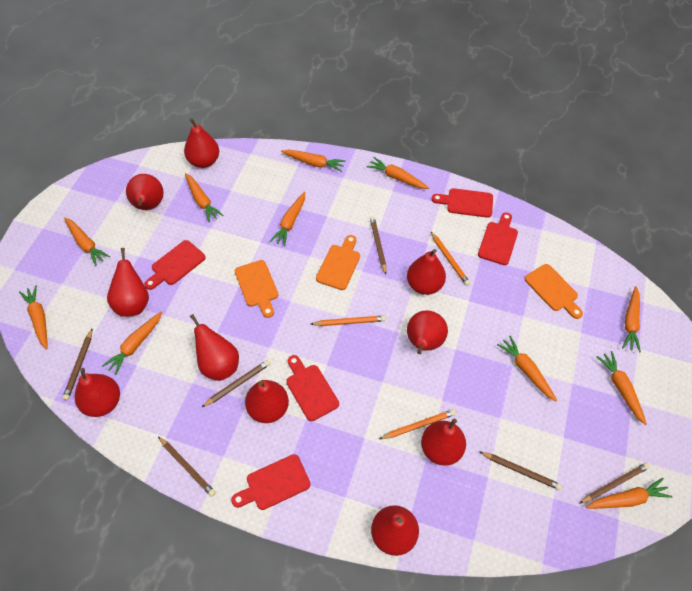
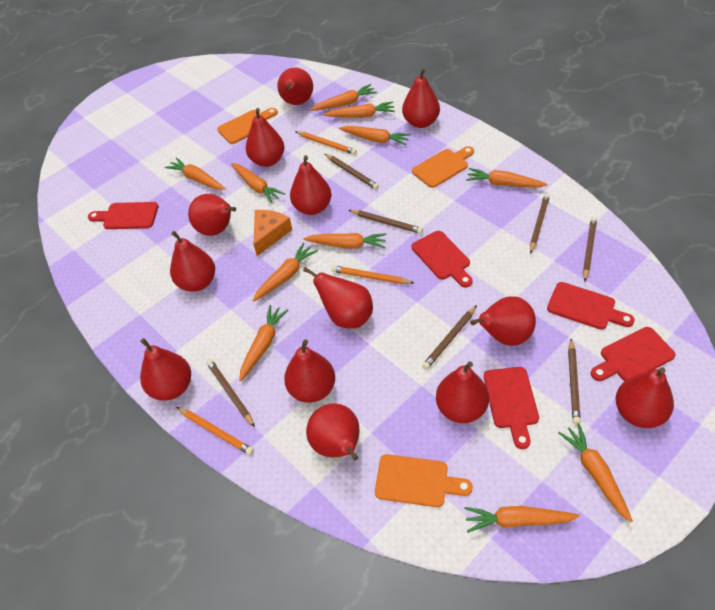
brown pencil: 6 -> 7
orange cheese: 0 -> 1
red pear: 10 -> 13

